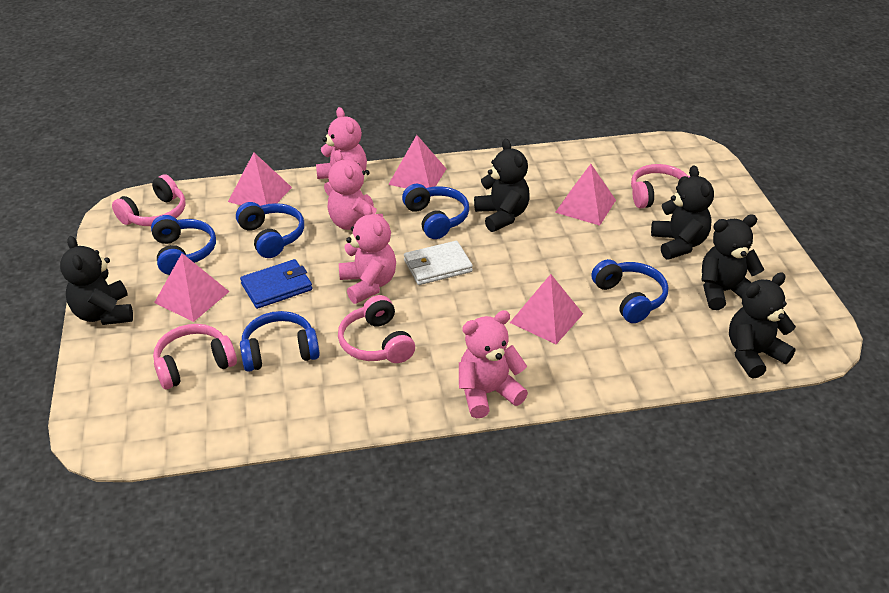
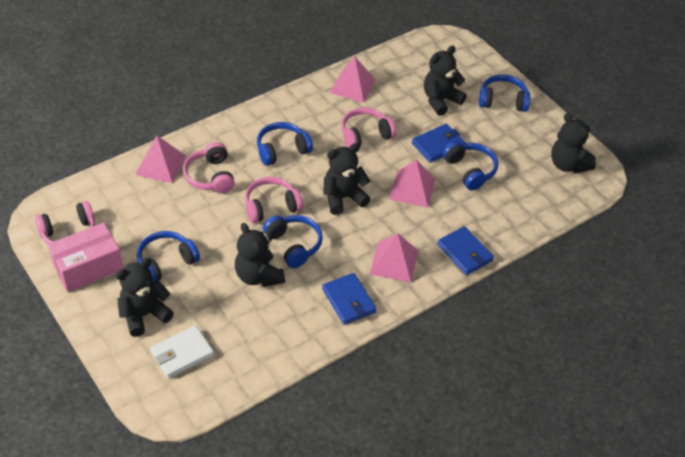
blue wallet: 1 -> 3
pink box: 0 -> 1
pink pyramid: 5 -> 4
pink teddy bear: 4 -> 0

